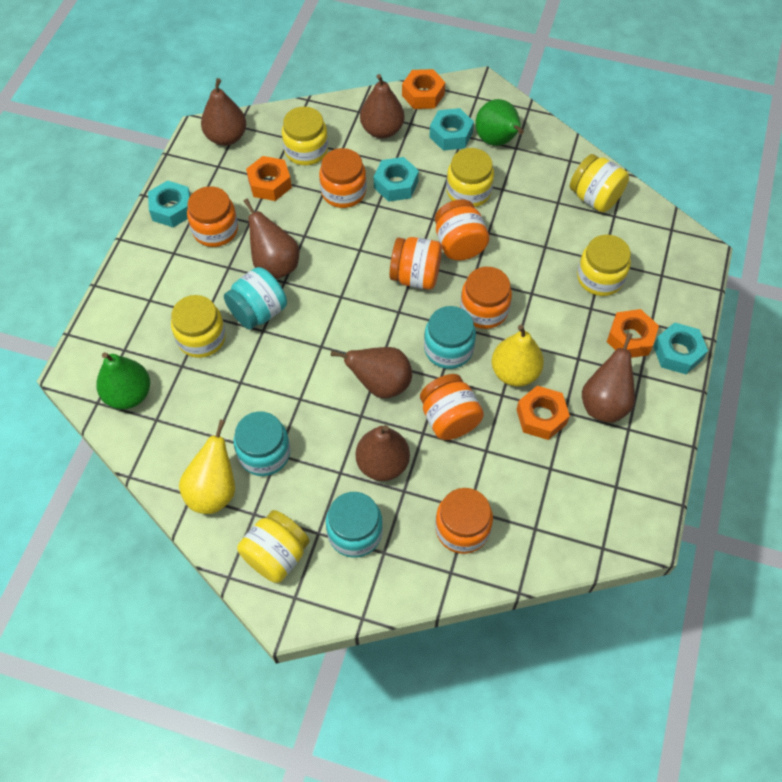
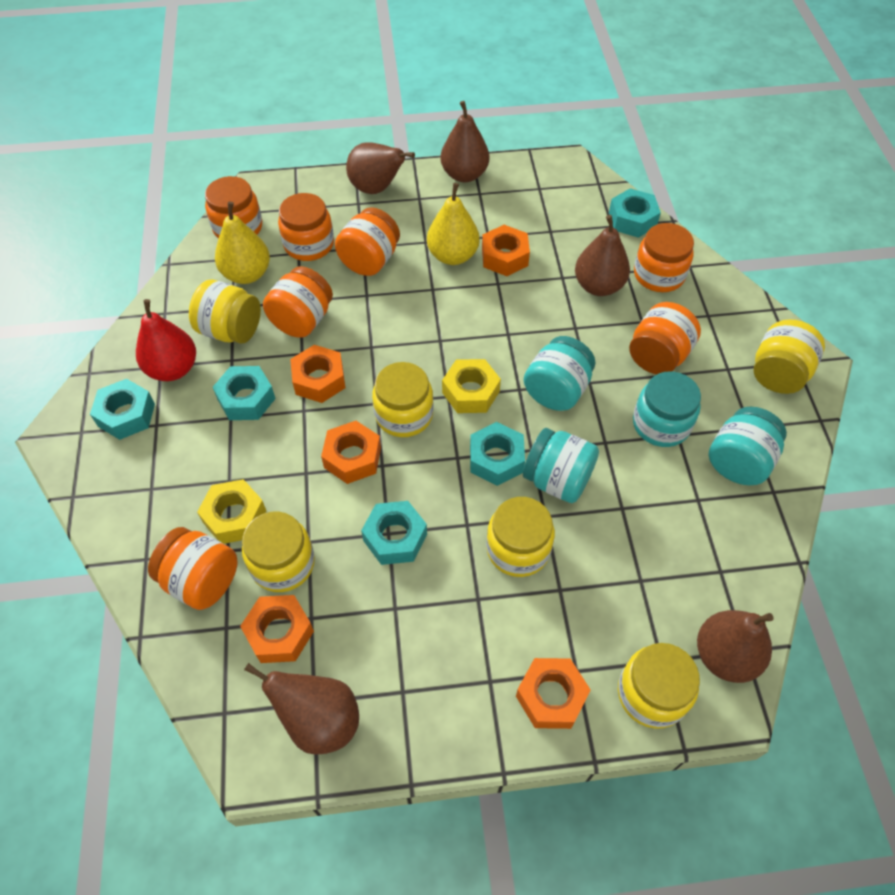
brown pear: 6 -> 5
green pear: 2 -> 0
orange nut: 4 -> 5
red pear: 0 -> 1
turquoise nut: 4 -> 5
yellow nut: 0 -> 2

